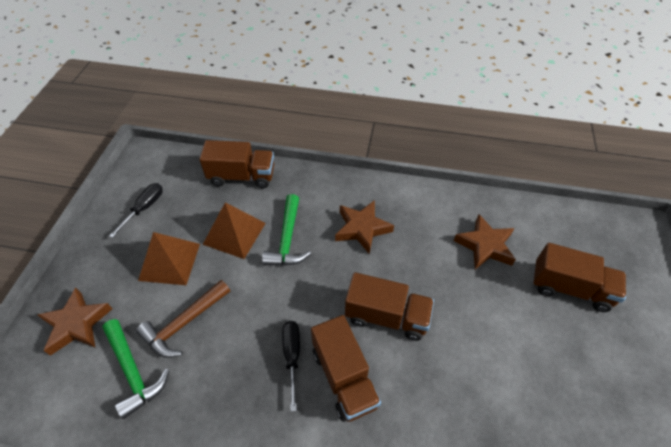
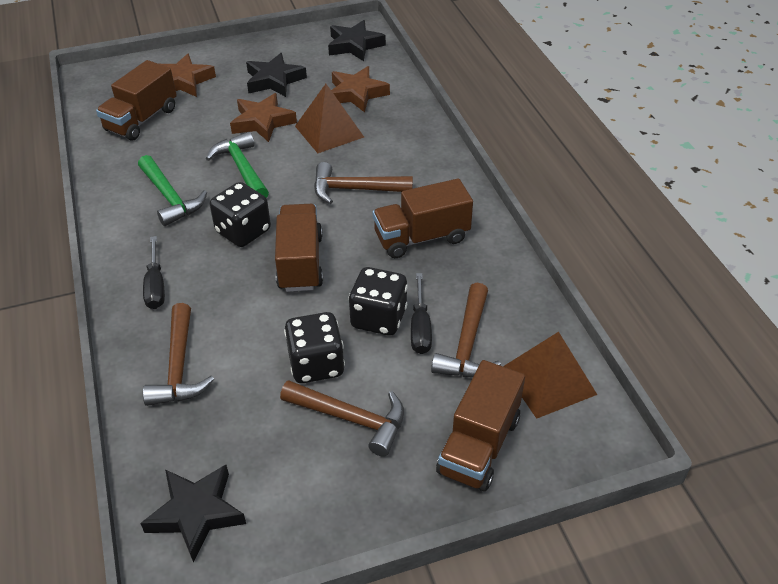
black dice: 0 -> 3
black star: 0 -> 3
brown hammer: 1 -> 4

